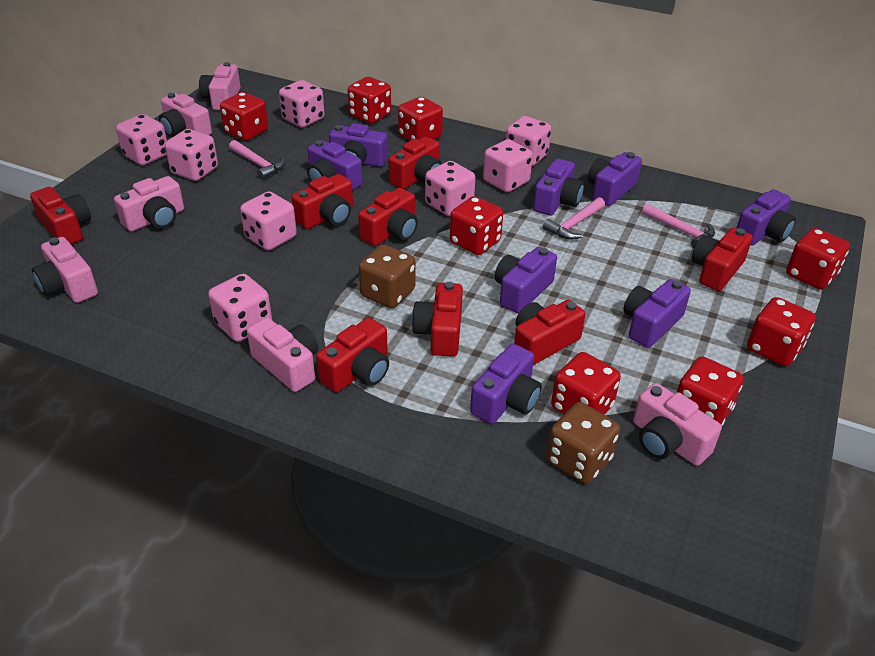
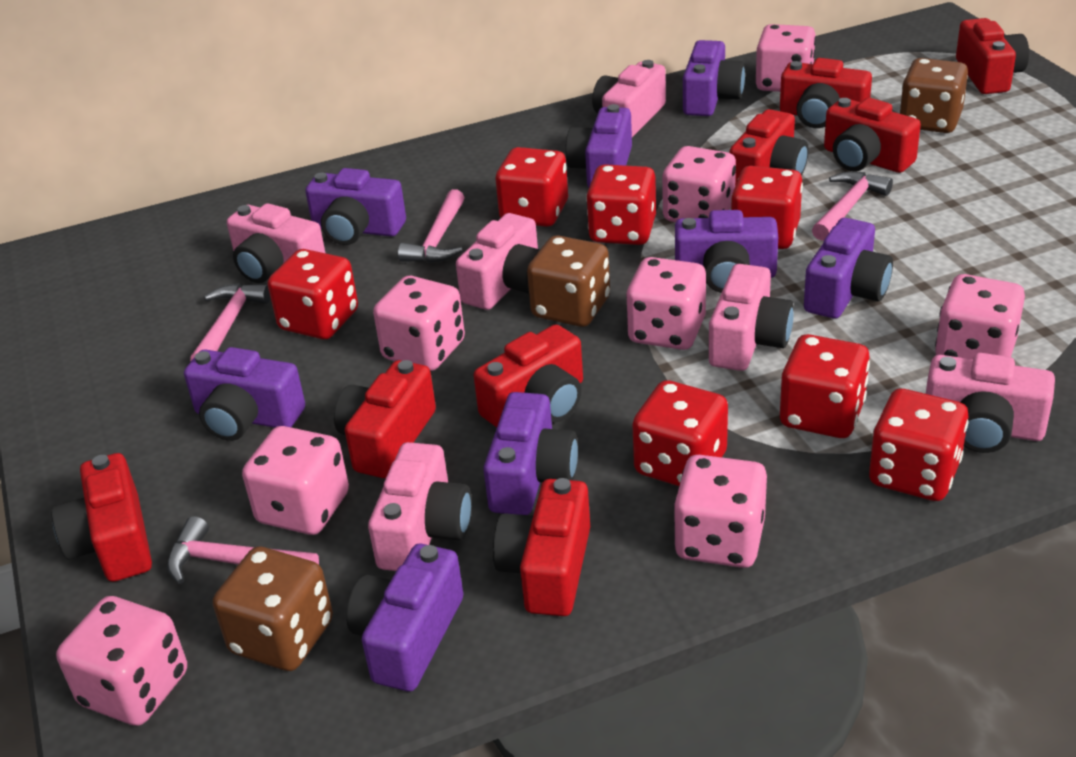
brown dice: 2 -> 3
pink hammer: 3 -> 4
red dice: 8 -> 7

